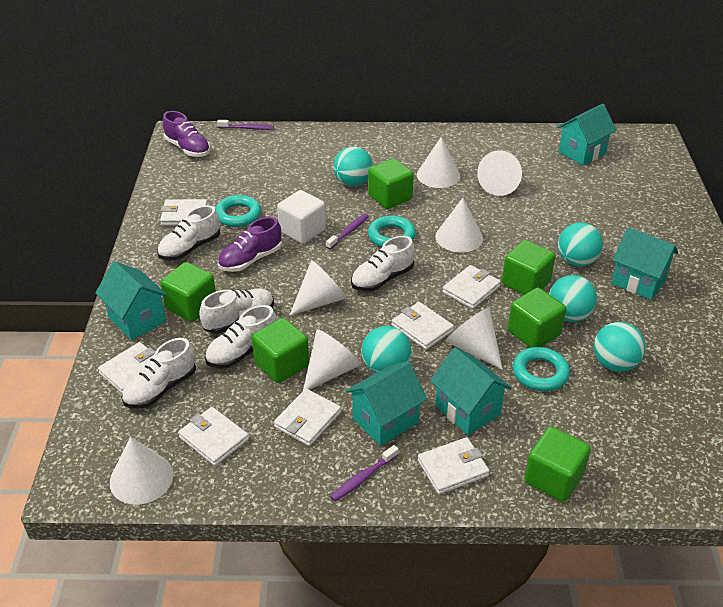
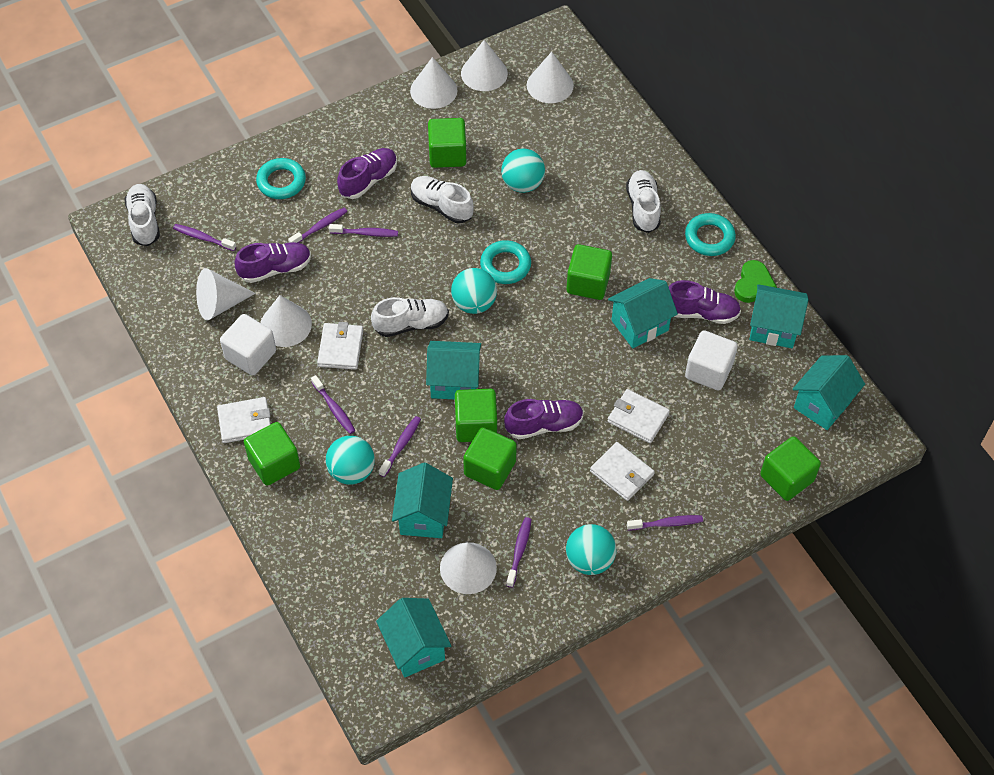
green heart: 0 -> 1
purple shoe: 2 -> 4
purple toothbrush: 3 -> 7
turquoise ball: 5 -> 4
turquoise house: 5 -> 6
white cone: 7 -> 6
white cube: 1 -> 2
white shoe: 5 -> 4
white wallet: 7 -> 4

